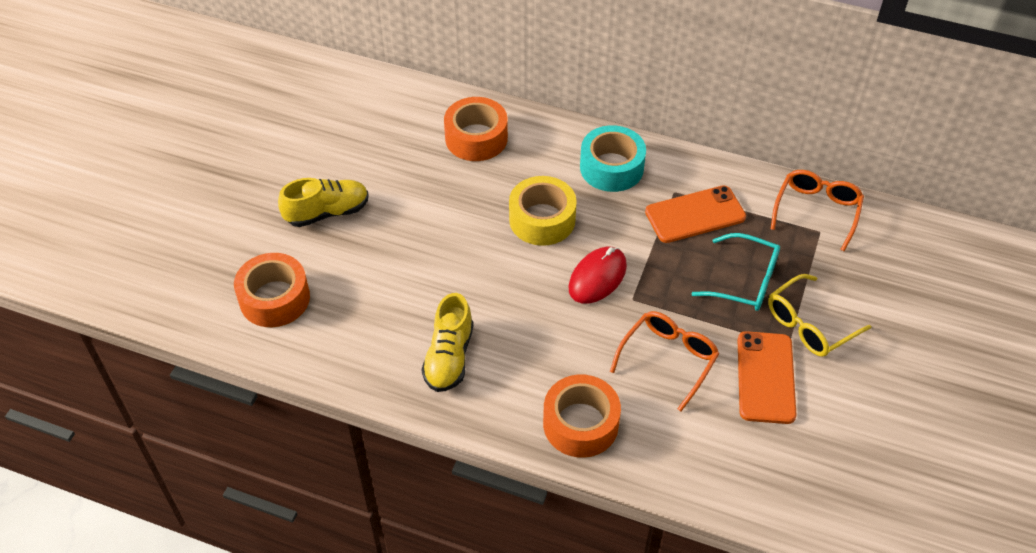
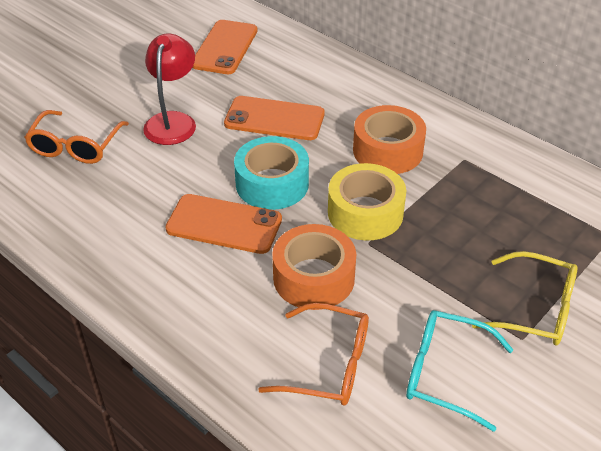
orange phone: 2 -> 3
orange tape: 3 -> 2
red lamp: 0 -> 1
red mouse: 1 -> 0
yellow shoe: 2 -> 0

